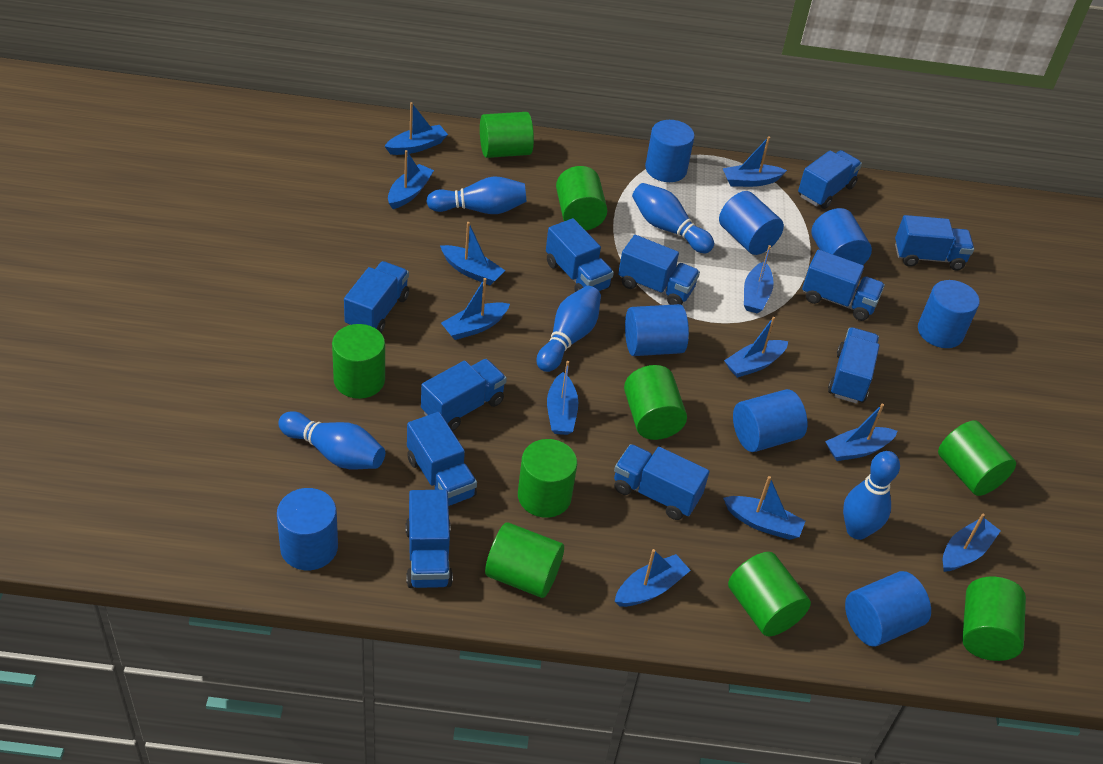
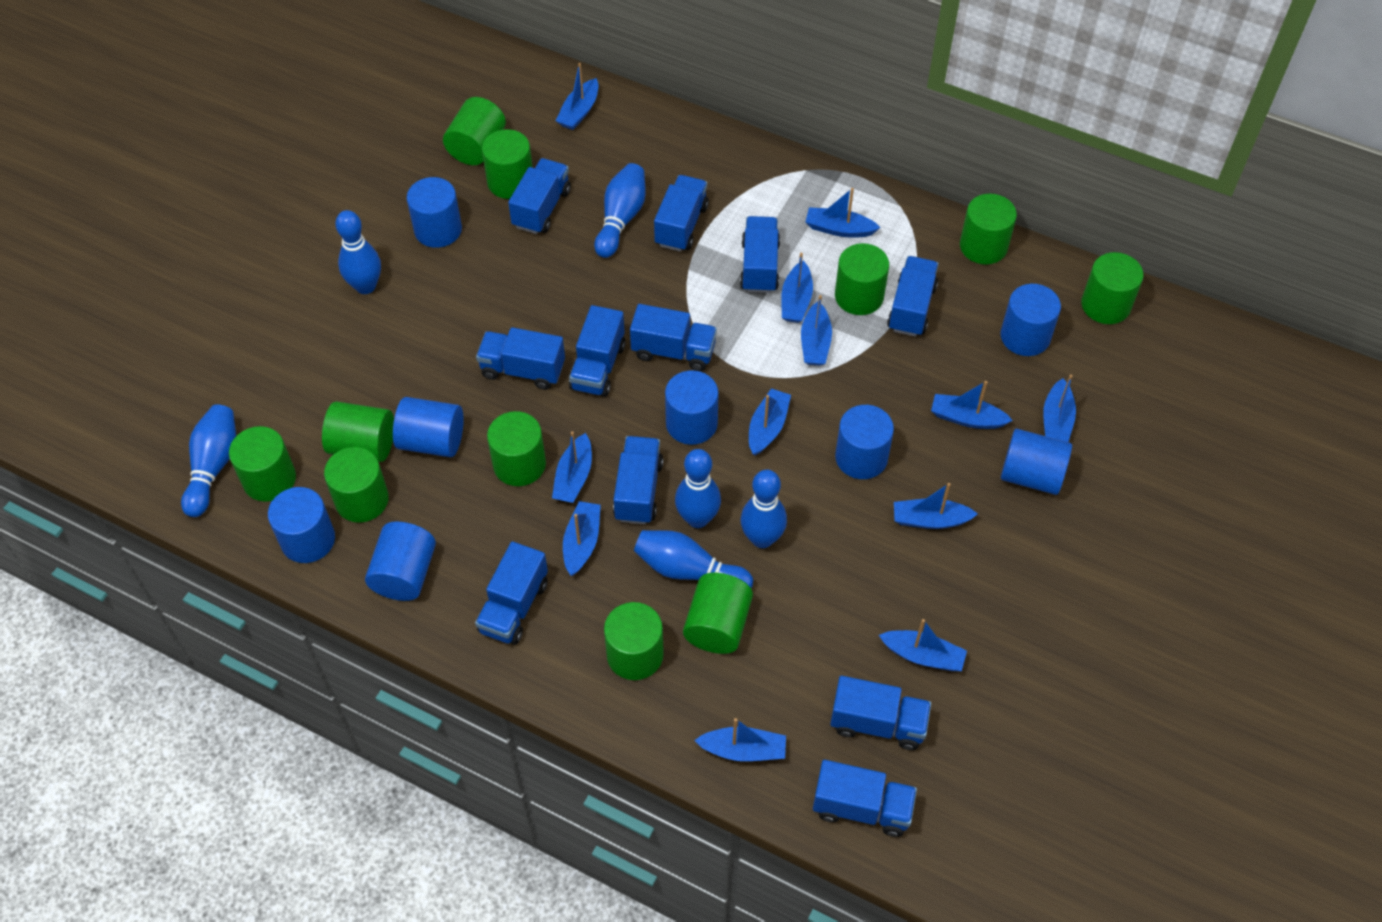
blue bowling pin: 5 -> 6
green cylinder: 9 -> 11

